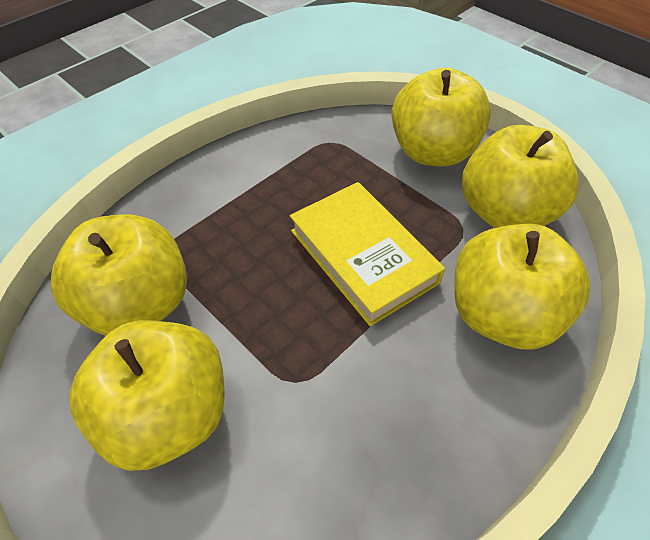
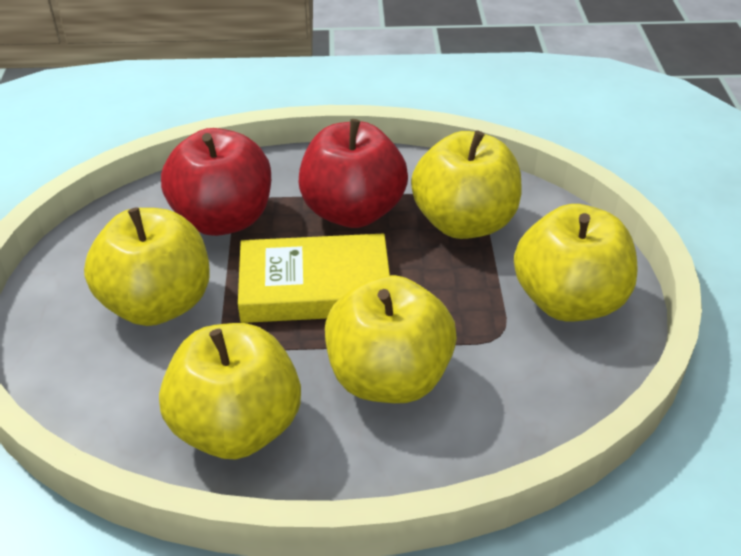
red apple: 0 -> 2

